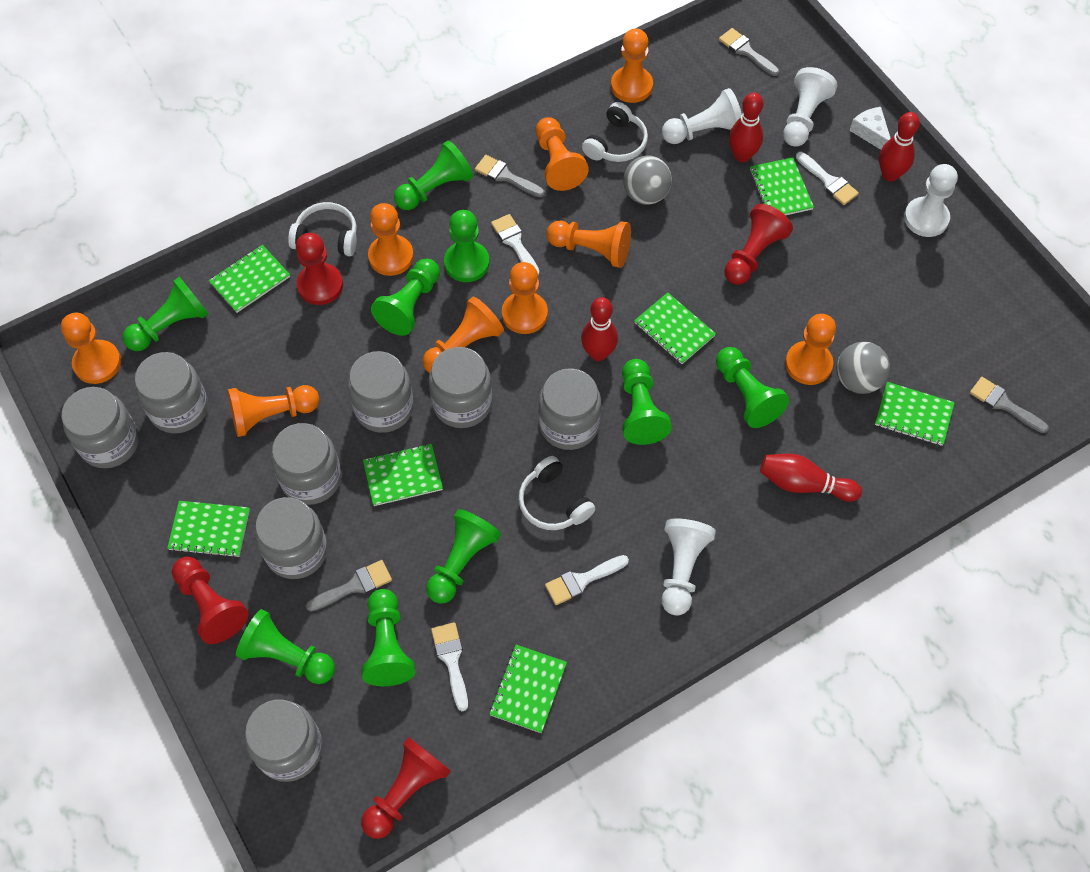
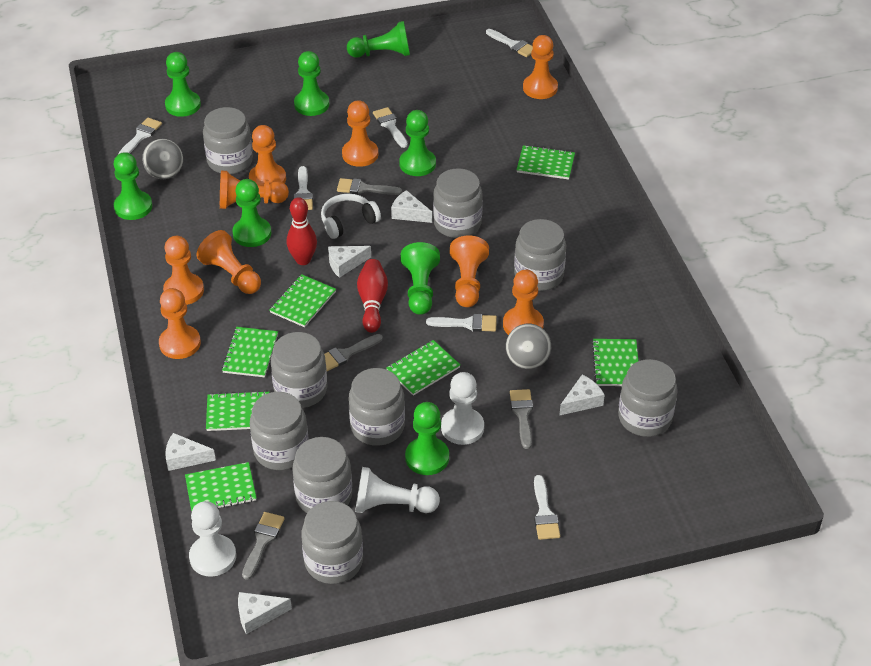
green pawn: 9 -> 8
grey jar: 8 -> 9
red bowling pin: 4 -> 2
red pawn: 4 -> 0
white brush: 4 -> 6
white cheese: 1 -> 5
white headphones: 3 -> 1
white pawn: 4 -> 3

